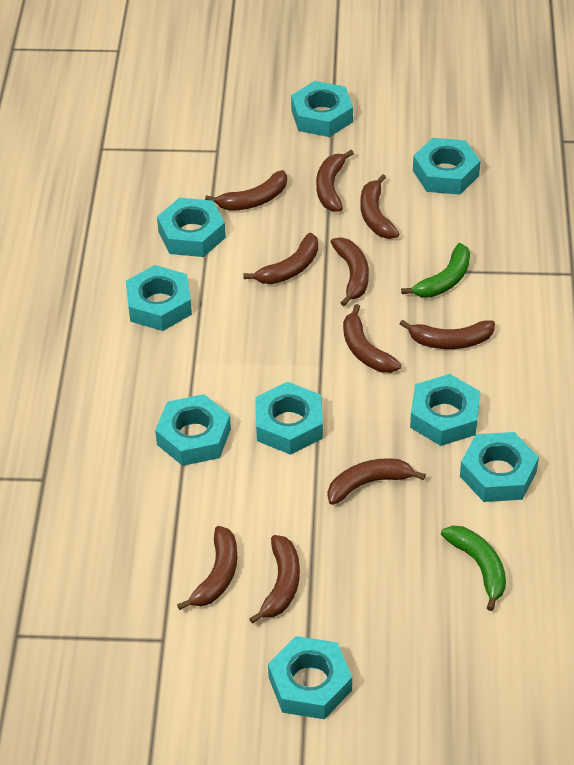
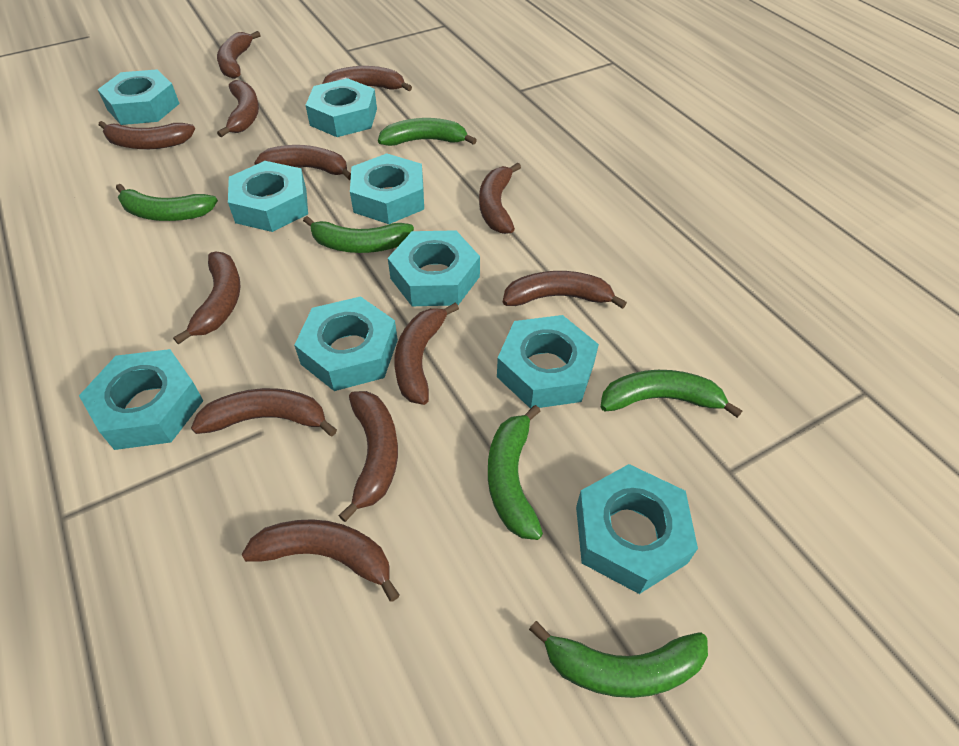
brown banana: 10 -> 12
green banana: 2 -> 6

